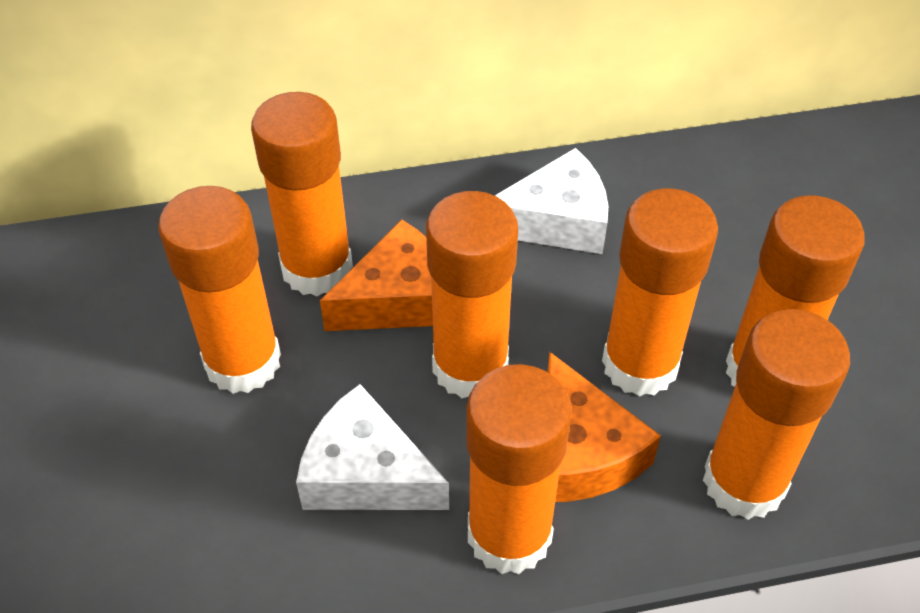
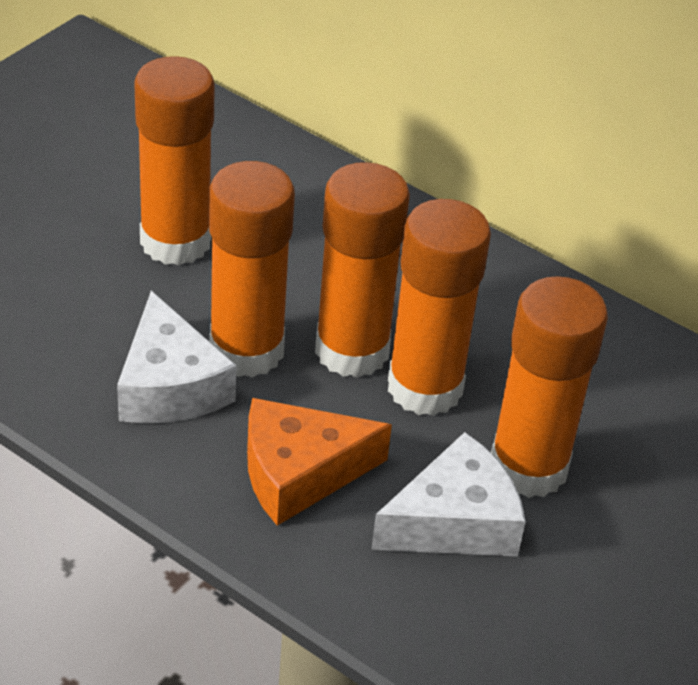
orange cheese: 2 -> 1
orange glue stick: 7 -> 5

